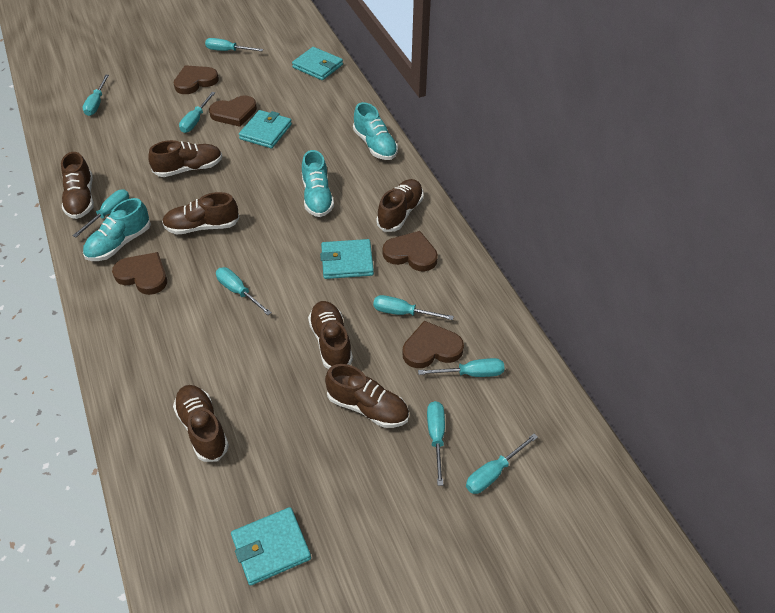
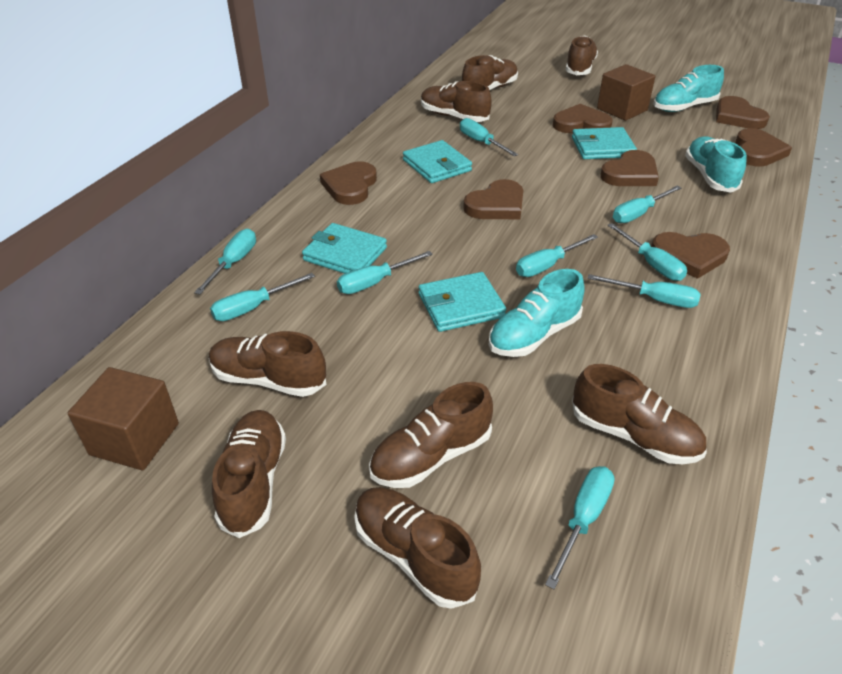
brown cube: 0 -> 2
brown heart: 5 -> 7
brown shoe: 7 -> 8

